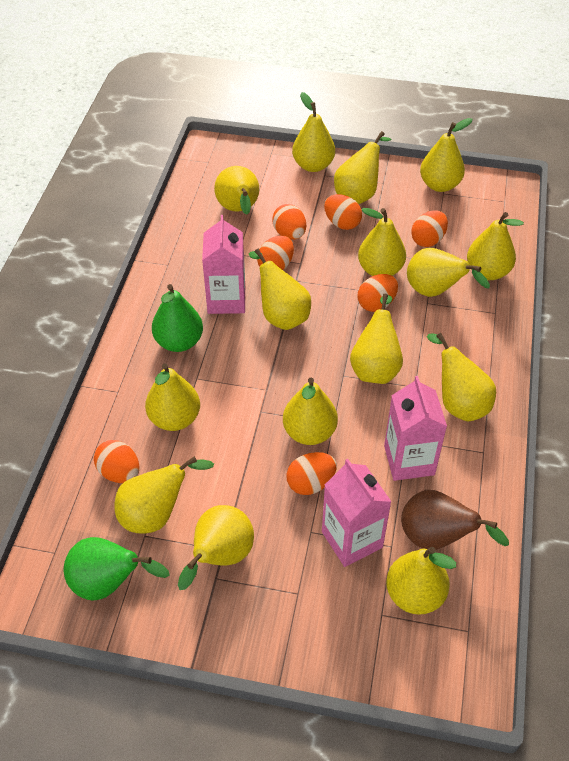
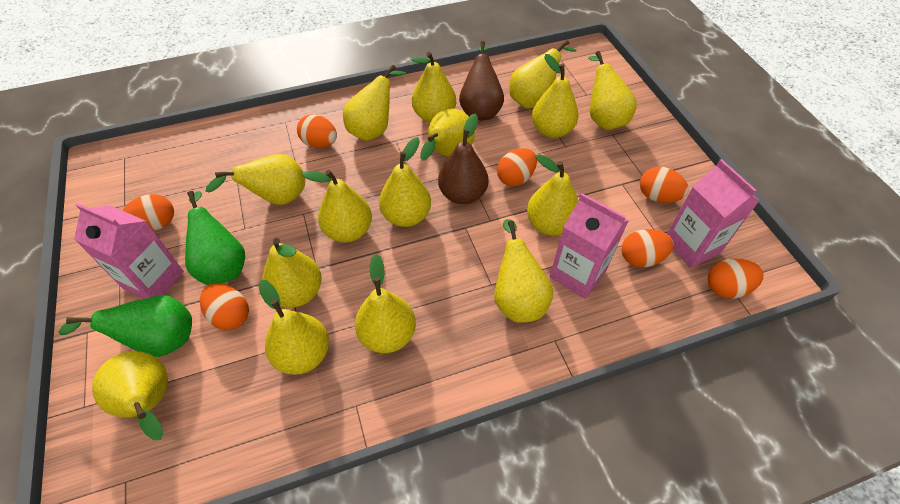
brown pear: 1 -> 2

